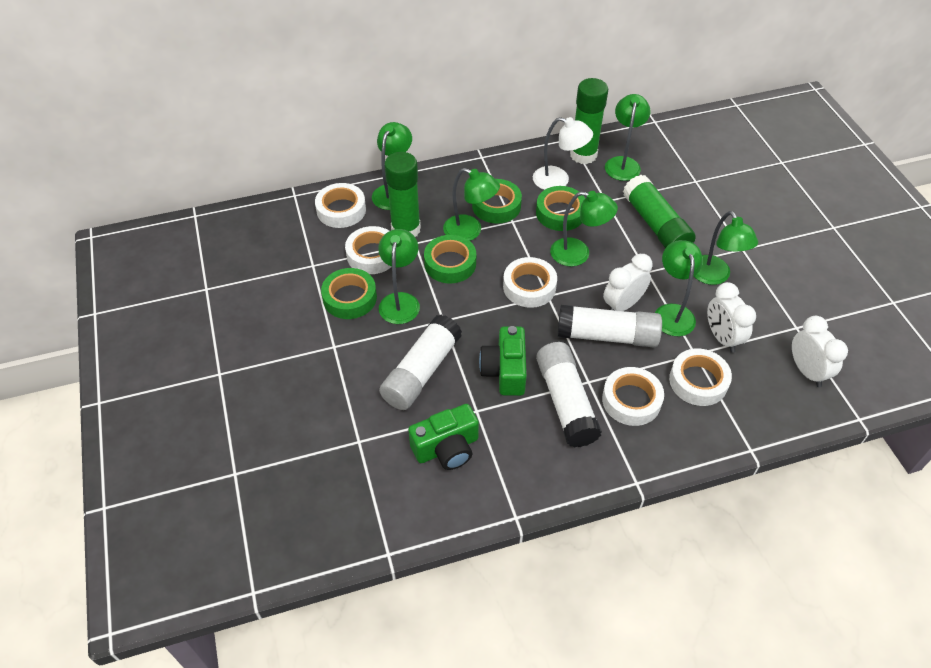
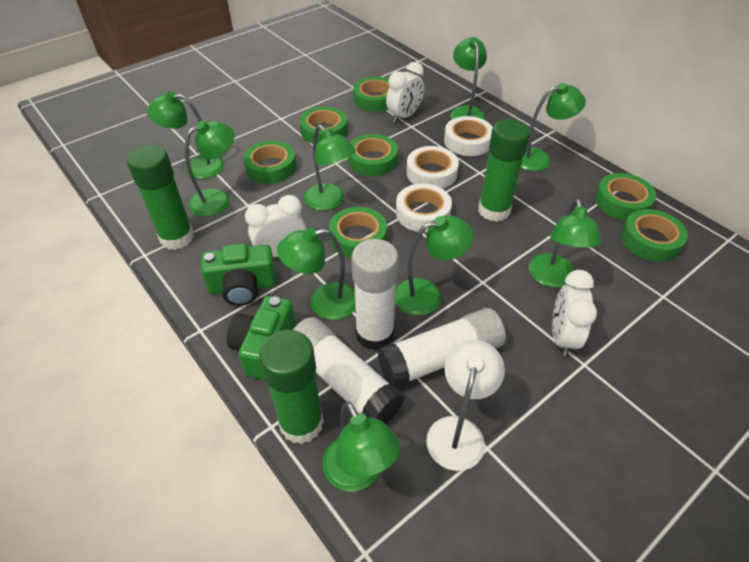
green lamp: 7 -> 9
green tape: 4 -> 7
white tape: 5 -> 3

